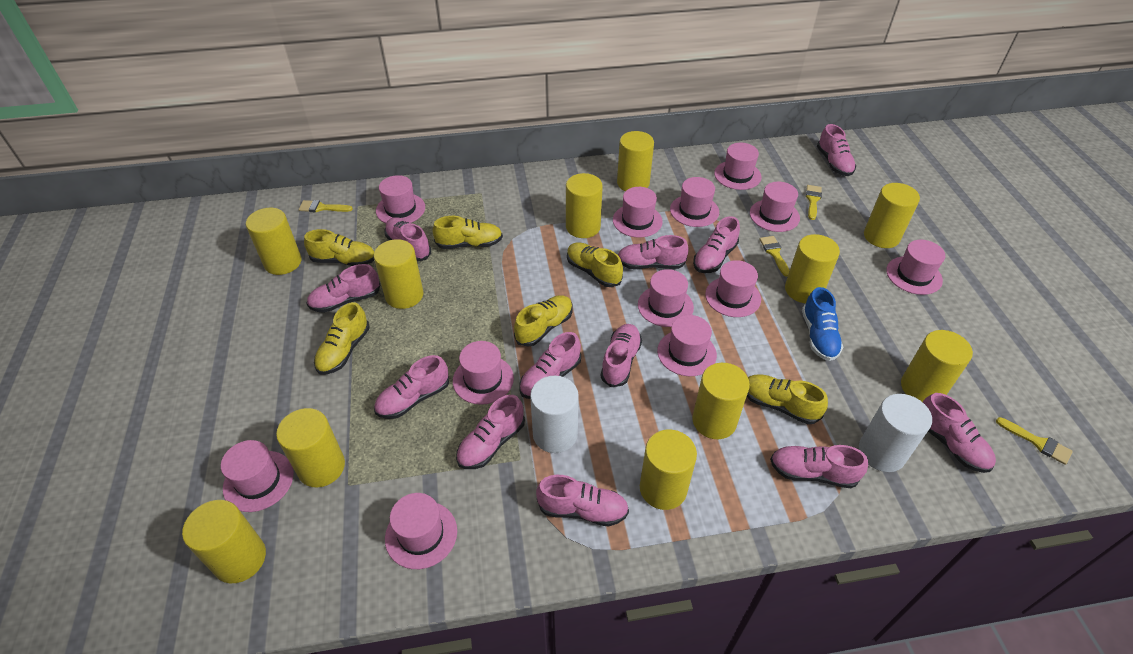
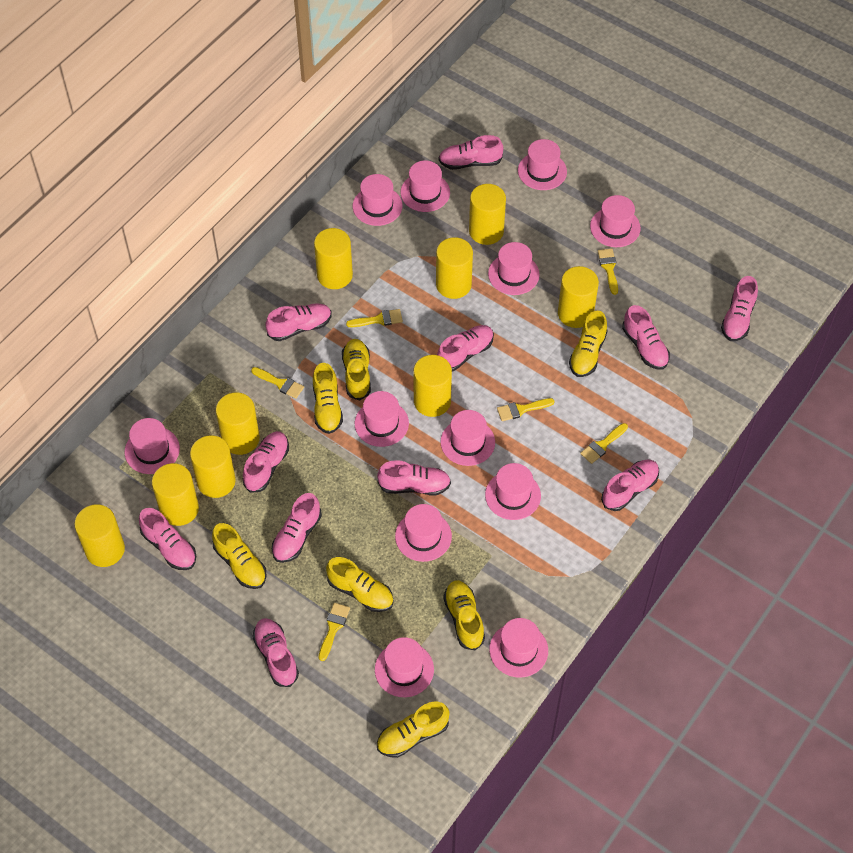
blue shoe: 1 -> 0
pink shoe: 12 -> 11
white cylinder: 2 -> 0
yellow brush: 4 -> 6
yellow cylinder: 11 -> 9
yellow shoe: 6 -> 7

